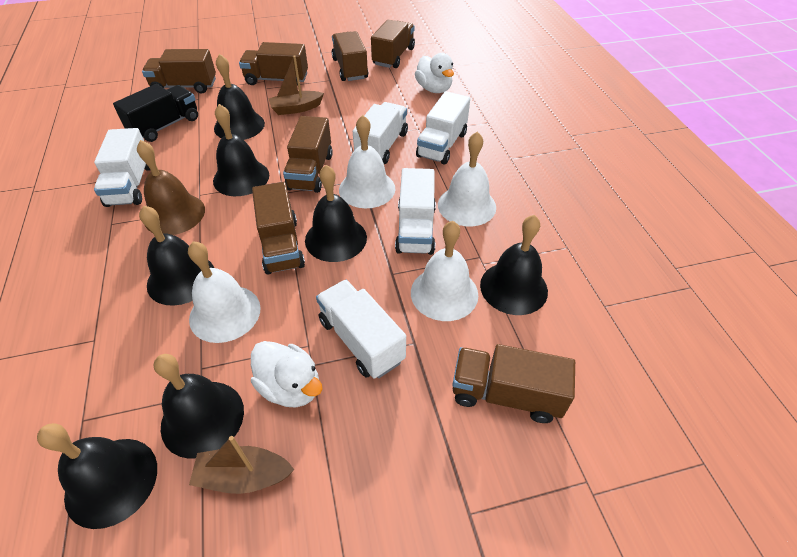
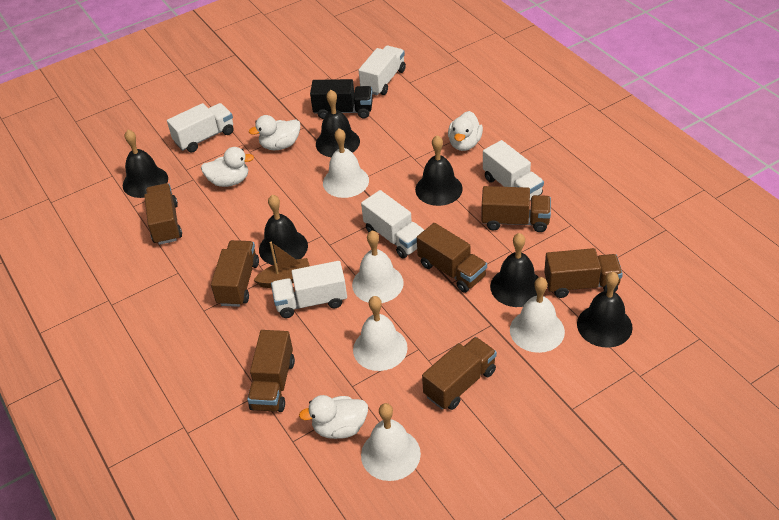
black bell: 7 -> 6
brown bell: 1 -> 0
brown boat: 2 -> 1
white bell: 4 -> 5
white duck: 2 -> 4

